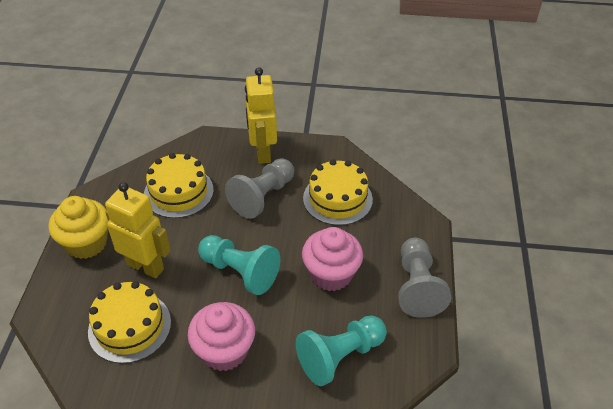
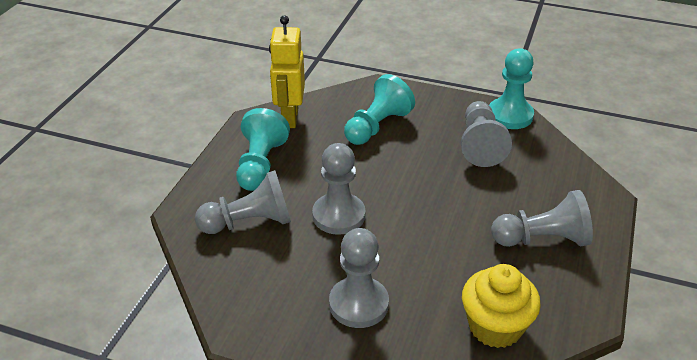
grey pawn: 2 -> 5
pink cupcake: 2 -> 0
turquoise pawn: 2 -> 3
yellow cake: 3 -> 0
yellow robot: 2 -> 1

